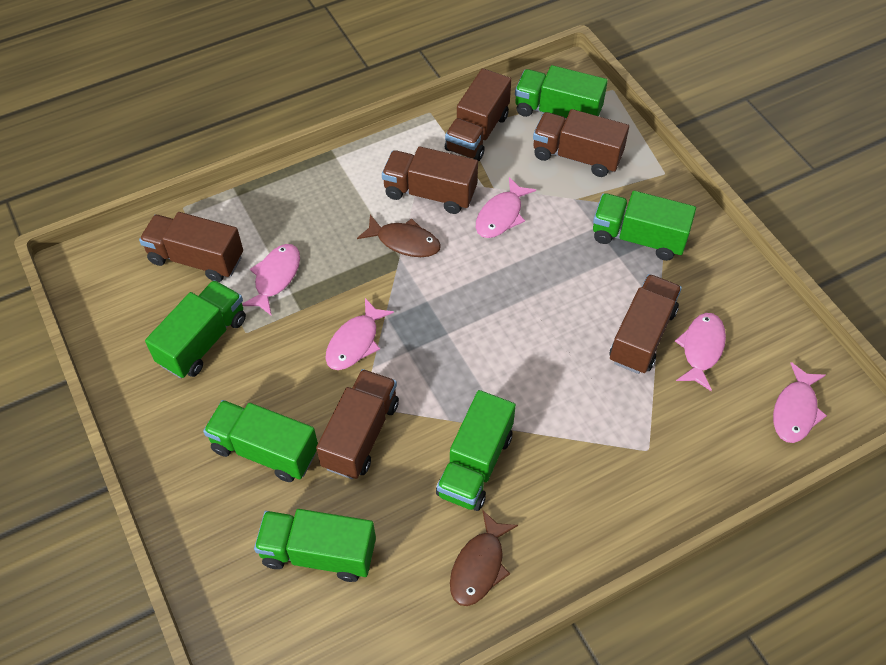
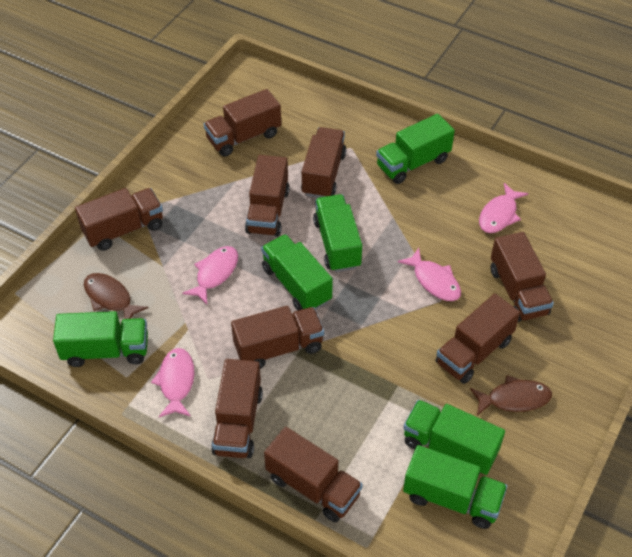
brown truck: 6 -> 9
pink fish: 5 -> 4

